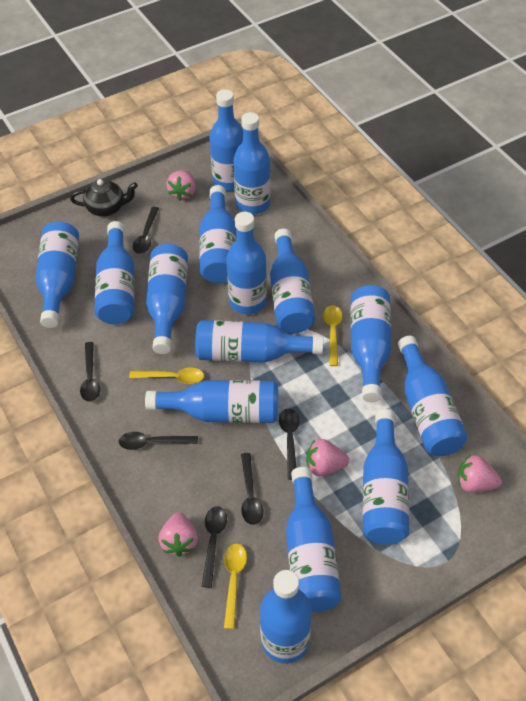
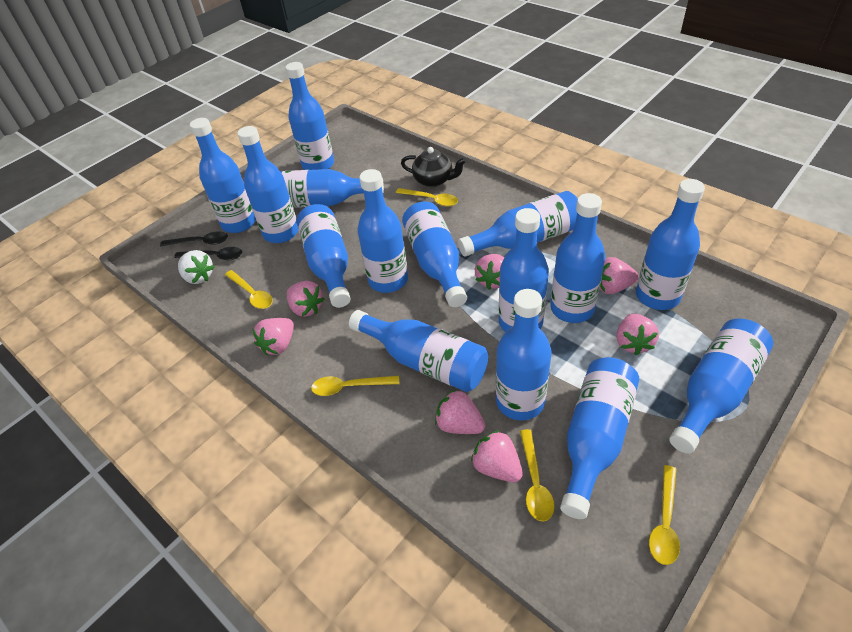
black spoon: 6 -> 2
pink strawberry: 4 -> 7
white strawberry: 0 -> 1
yellow spoon: 3 -> 5

